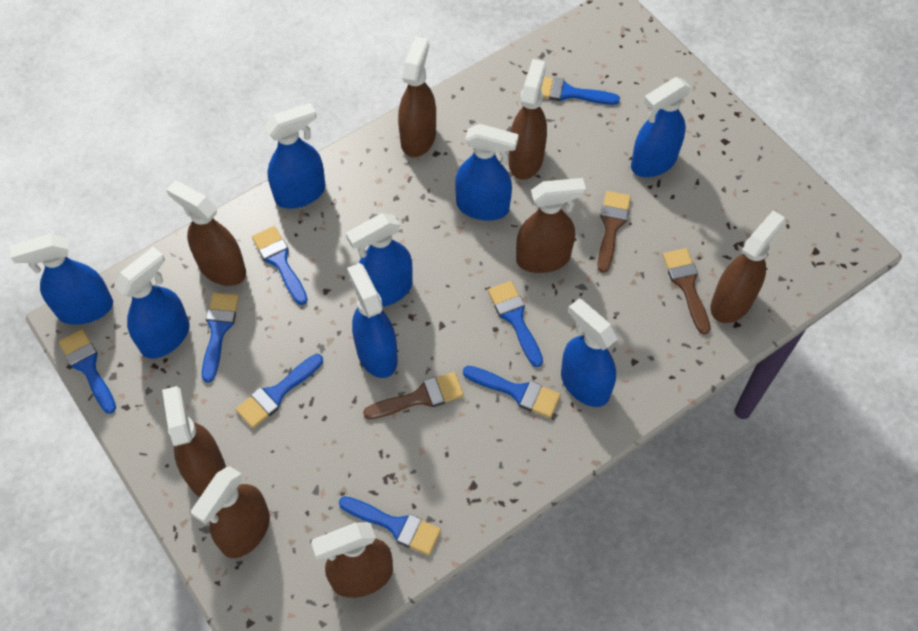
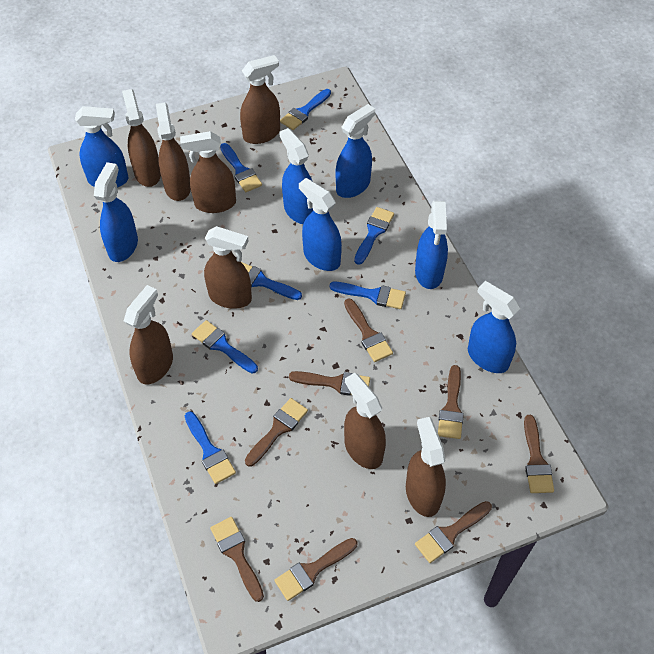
blue brush: 8 -> 7
blue spray bottle: 8 -> 7
brown brush: 3 -> 8

